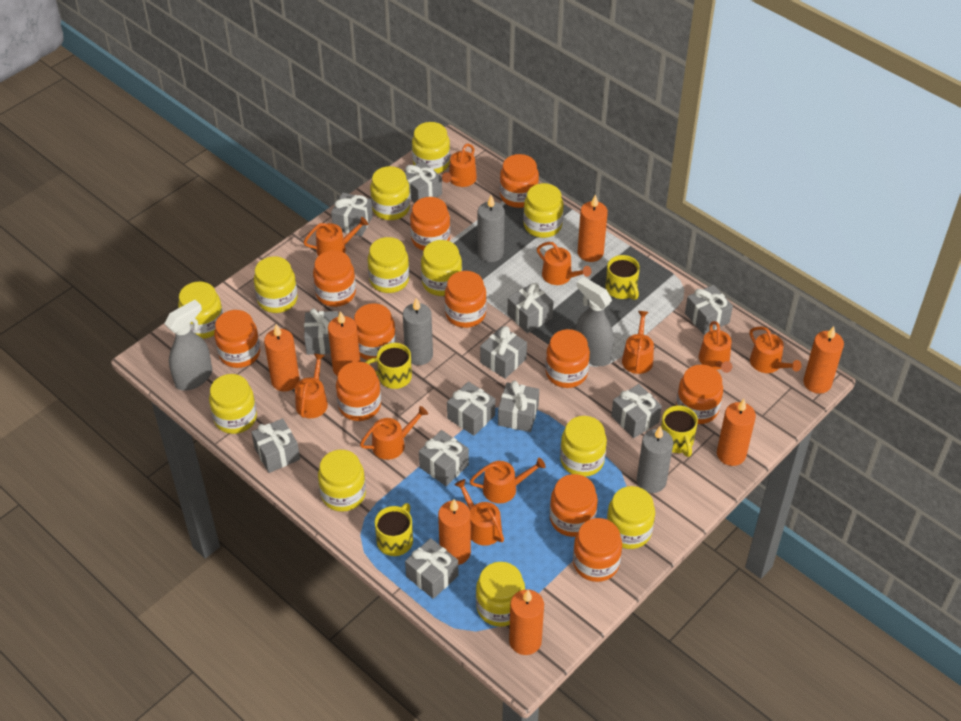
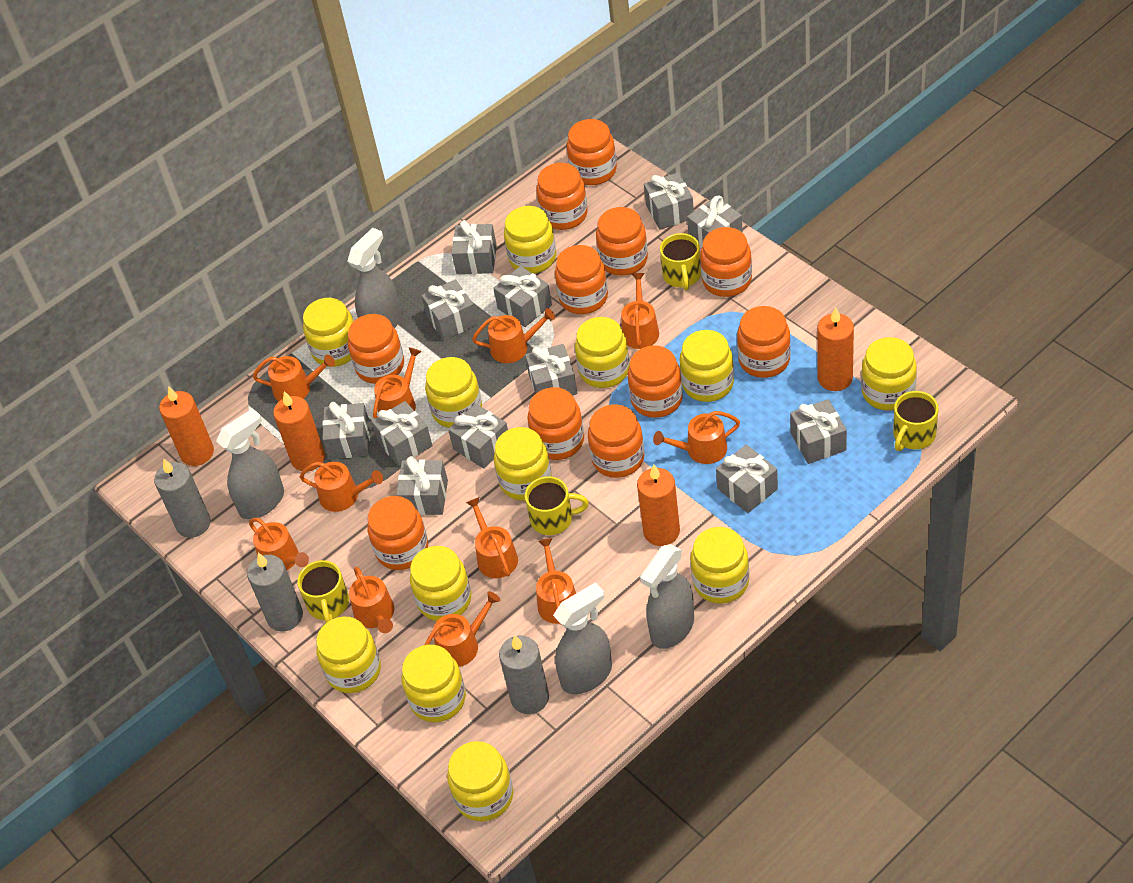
grey spray bottle: 2 -> 4
orange candle: 7 -> 4
orange watering can: 10 -> 11

